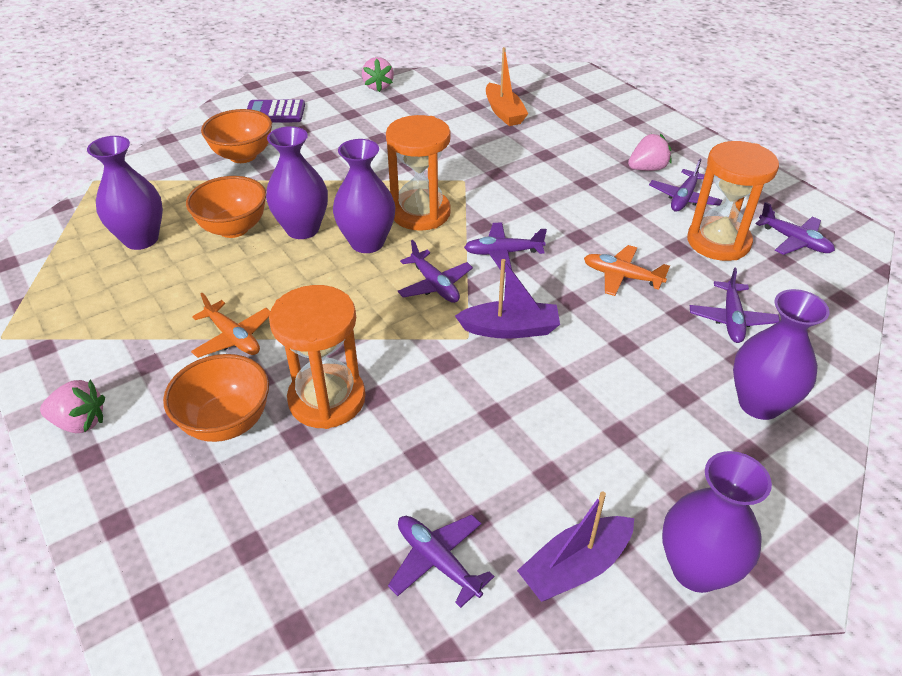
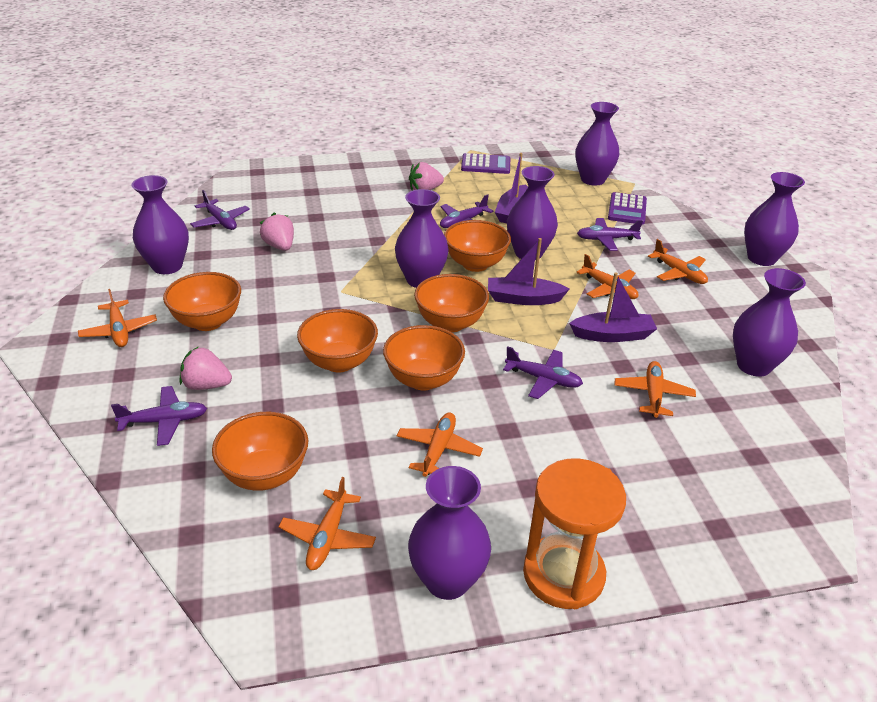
orange boat: 1 -> 0
orange bowl: 3 -> 6
orange hourglass: 3 -> 1
orange plane: 2 -> 6
purple boat: 2 -> 3
purple calculator: 1 -> 2
purple plane: 6 -> 5
purple vase: 5 -> 7

